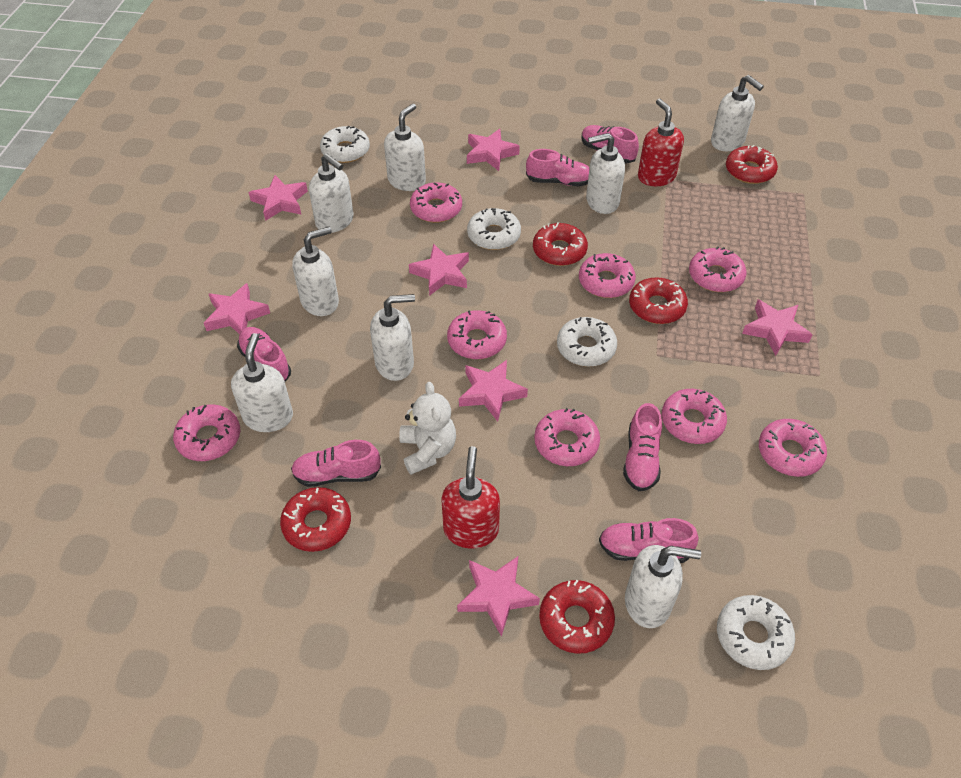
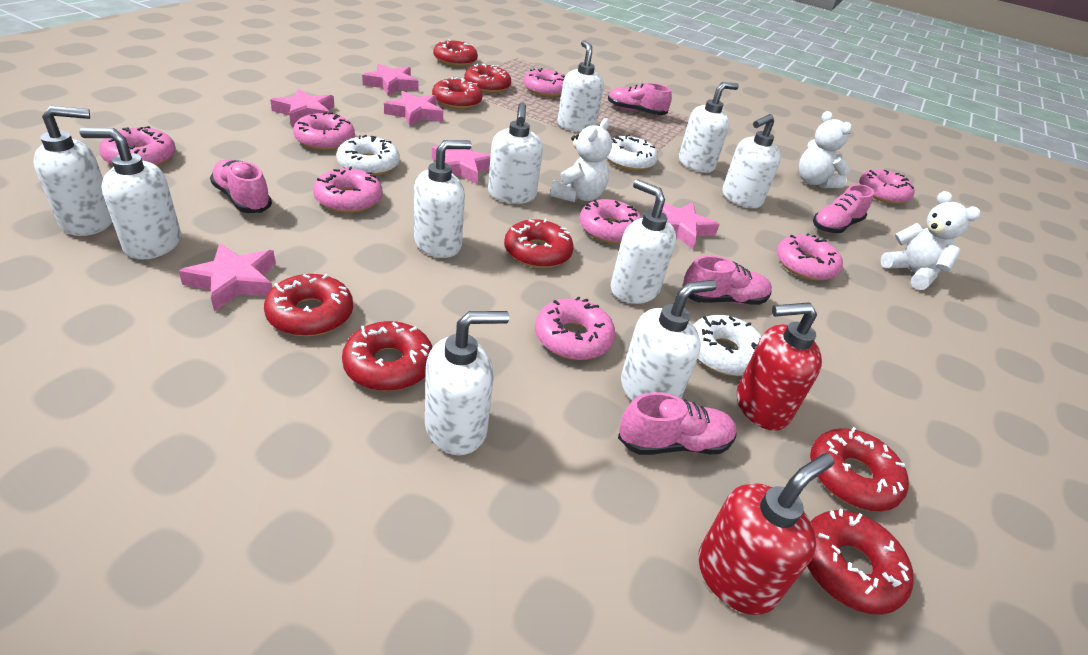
pink shoe: 6 -> 5
pink star: 7 -> 6
red donut: 5 -> 8
white donut: 4 -> 3
white soap dispenser: 8 -> 10
white teddy bear: 1 -> 3

